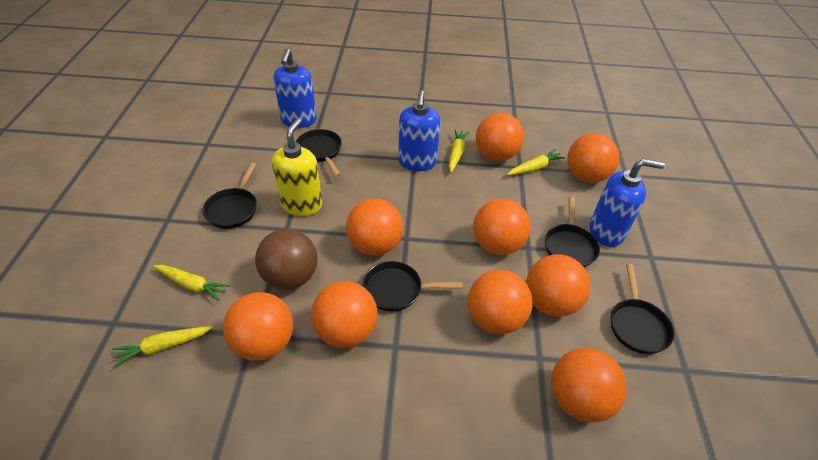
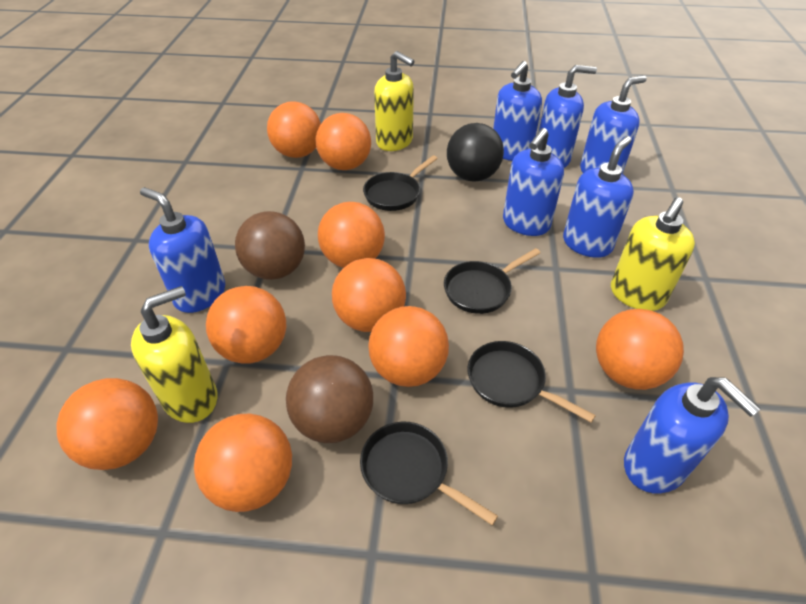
black ball: 0 -> 1
black pan: 5 -> 4
blue soap dispenser: 3 -> 7
brown ball: 1 -> 2
yellow carrot: 4 -> 0
yellow soap dispenser: 1 -> 3

